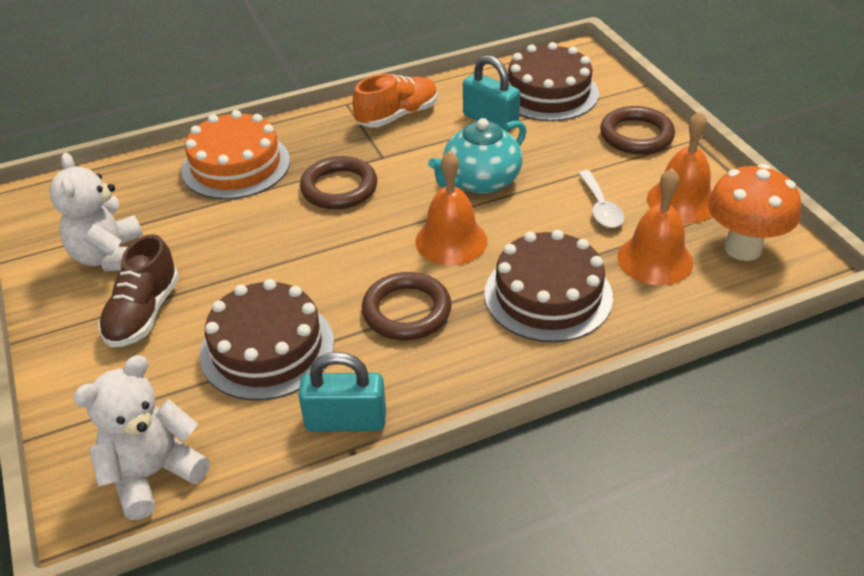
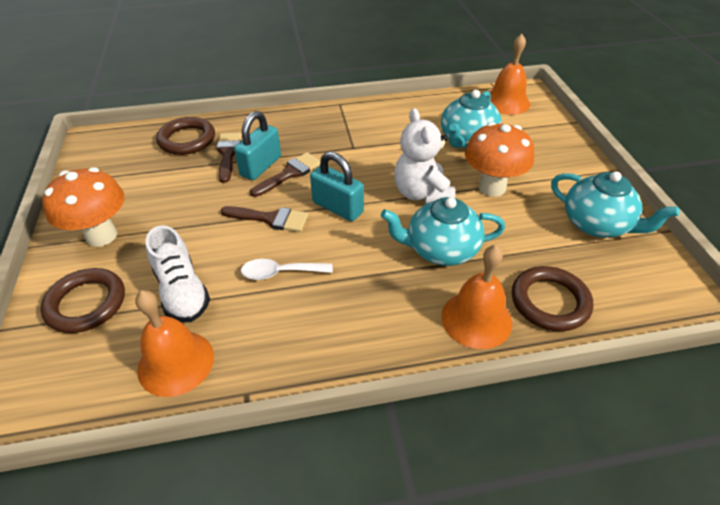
brown brush: 0 -> 3
brown cake: 3 -> 0
brown shoe: 1 -> 0
orange cake: 1 -> 0
orange mushroom: 1 -> 2
orange shoe: 1 -> 0
turquoise teapot: 1 -> 3
white shoe: 0 -> 1
white teddy bear: 2 -> 1

